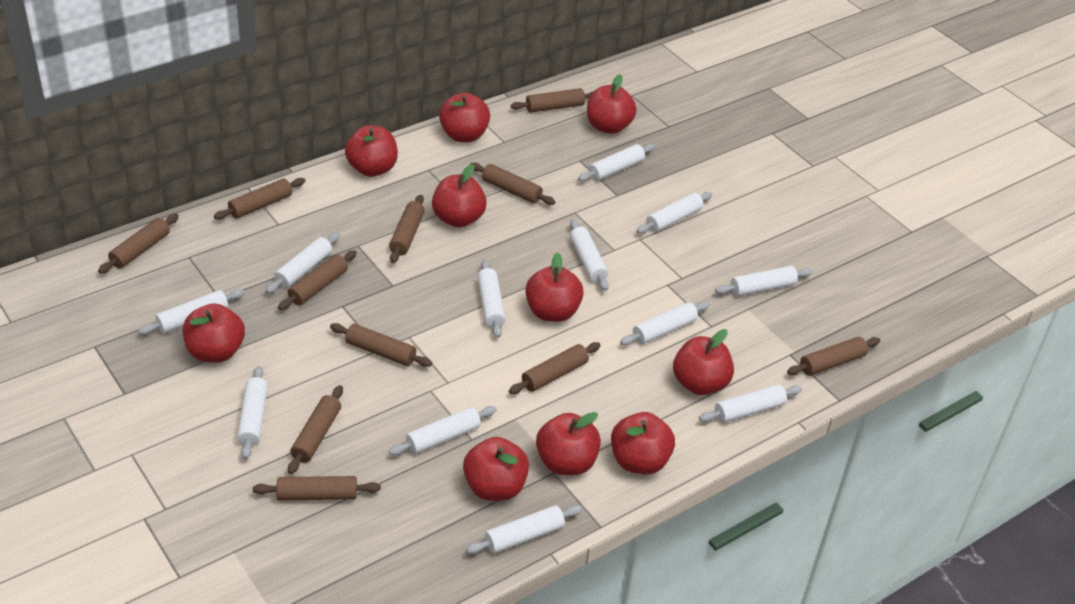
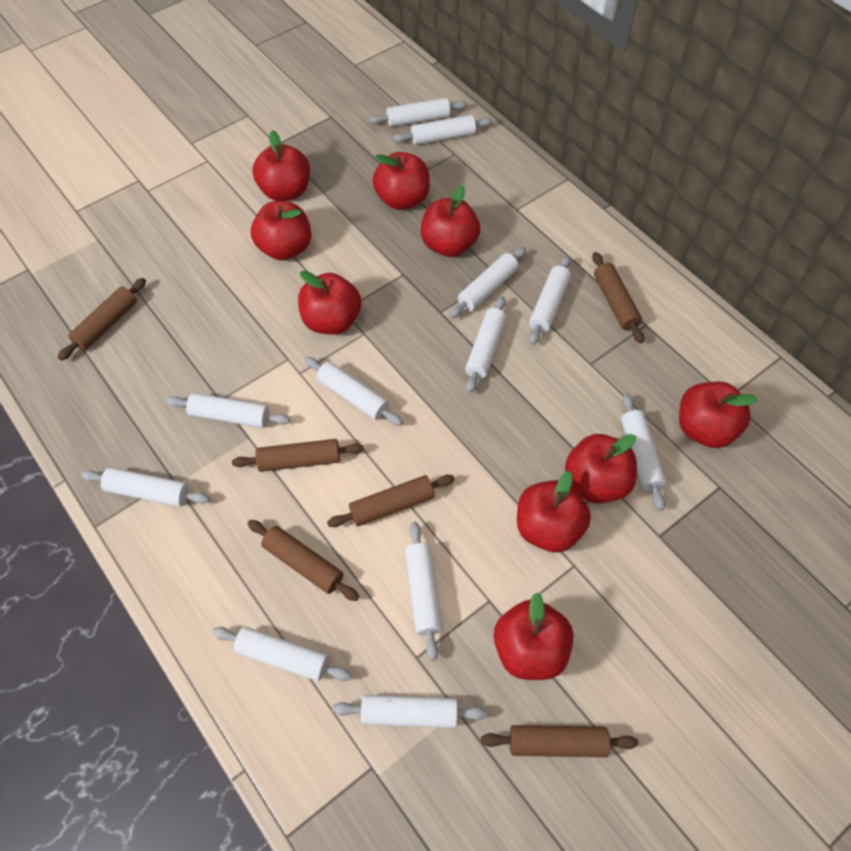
brown rolling pin: 11 -> 6
red apple: 10 -> 9

